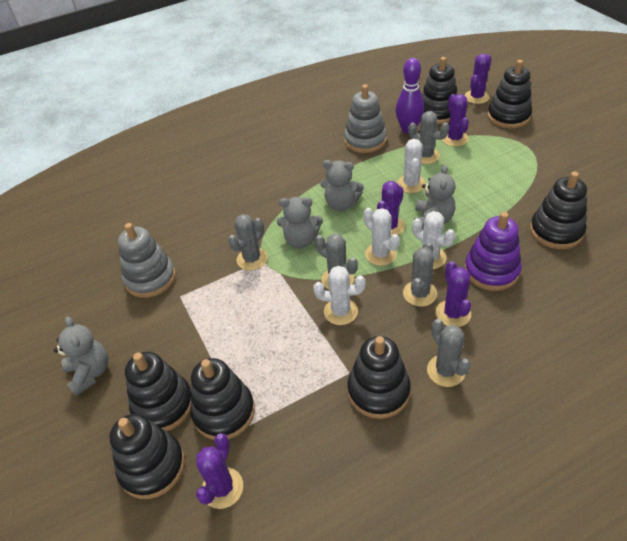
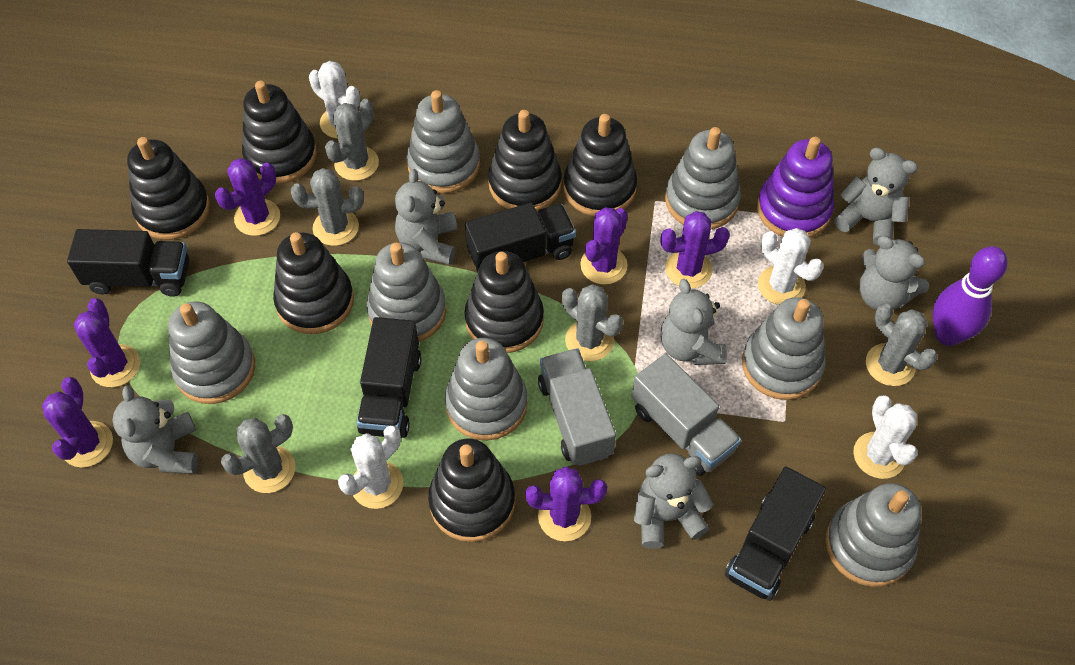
black truck: 0 -> 4
grey stacking toy: 2 -> 7
grey teddy bear: 4 -> 6
grey truck: 0 -> 2
purple cactus: 5 -> 6

